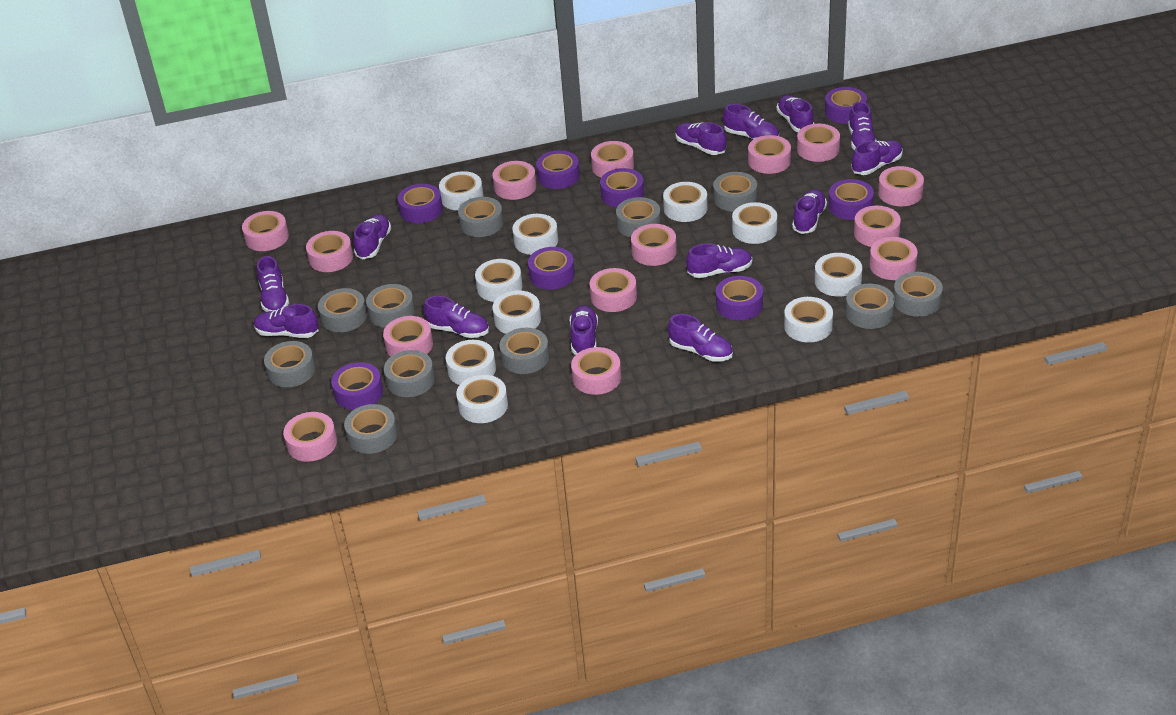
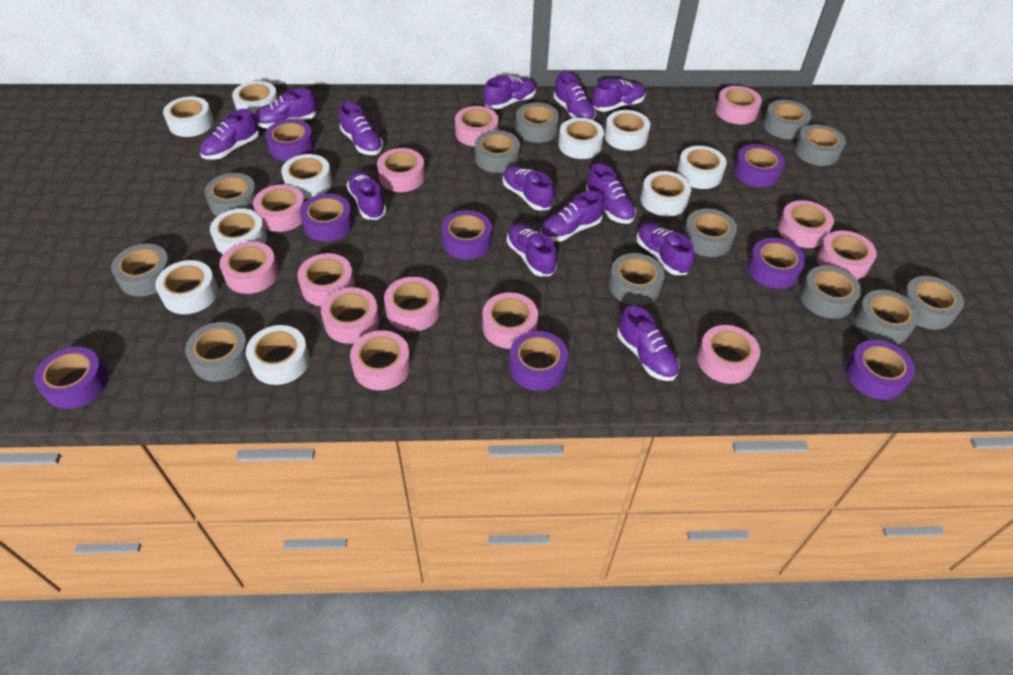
grey tape: 11 -> 12
pink tape: 14 -> 13

